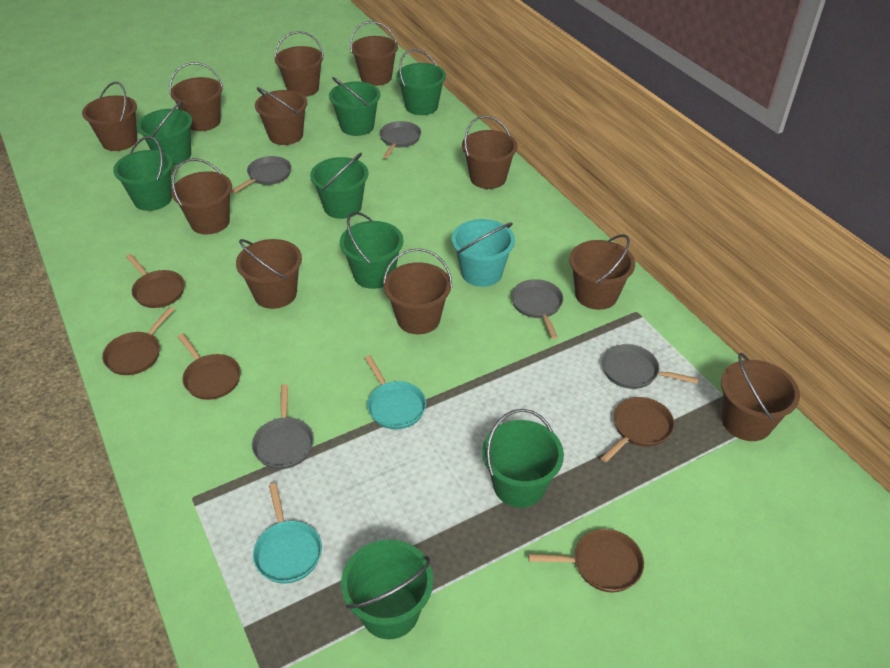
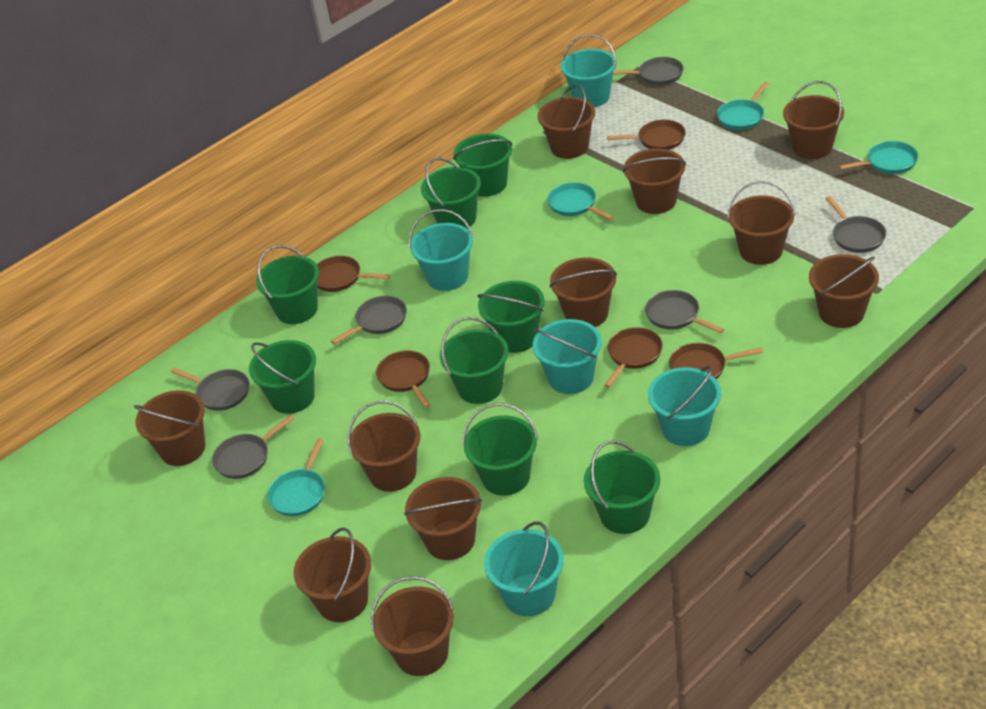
grey pan: 5 -> 6
turquoise bucket: 1 -> 5
turquoise pan: 2 -> 4

